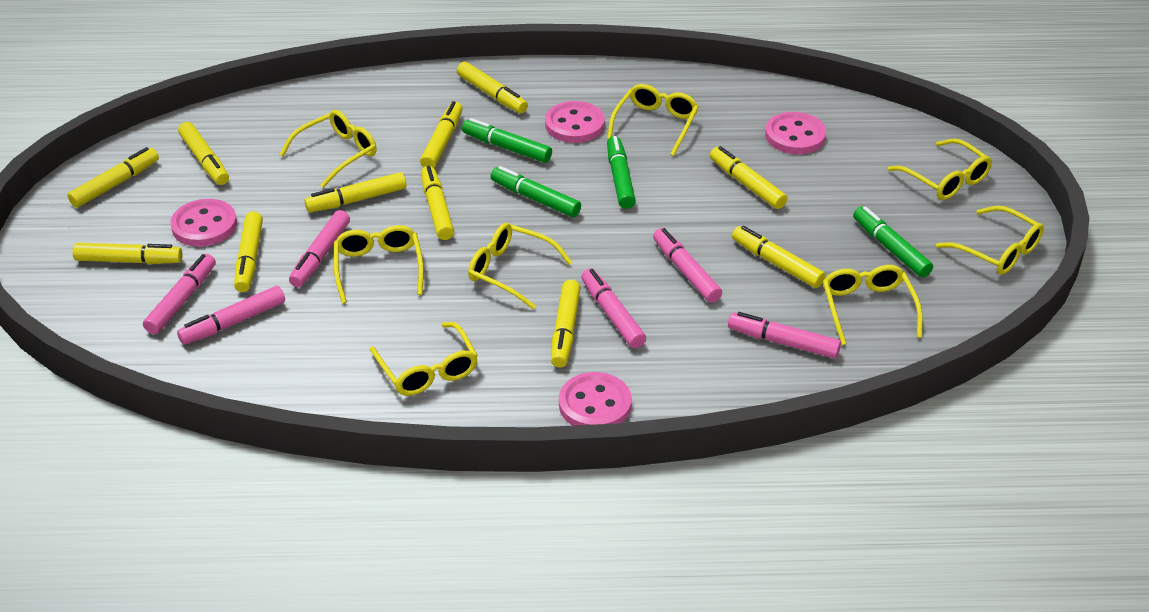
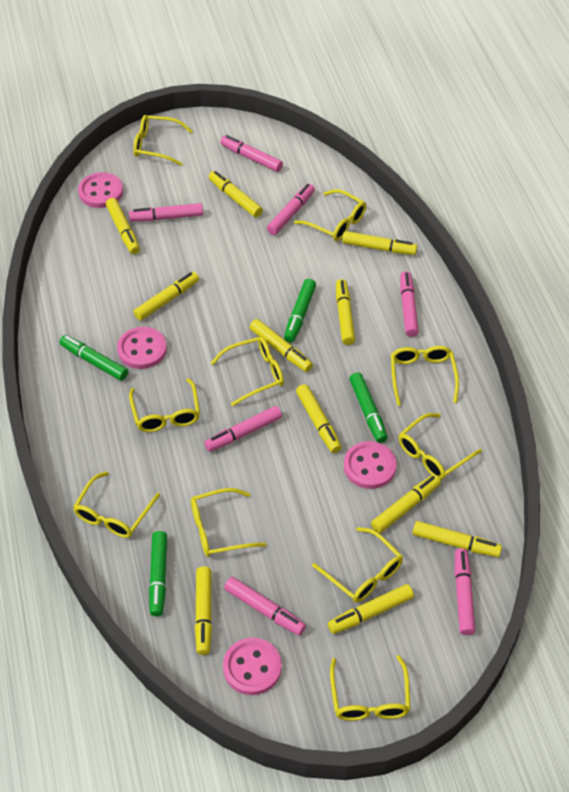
pink marker: 6 -> 7
yellow glasses: 8 -> 10

